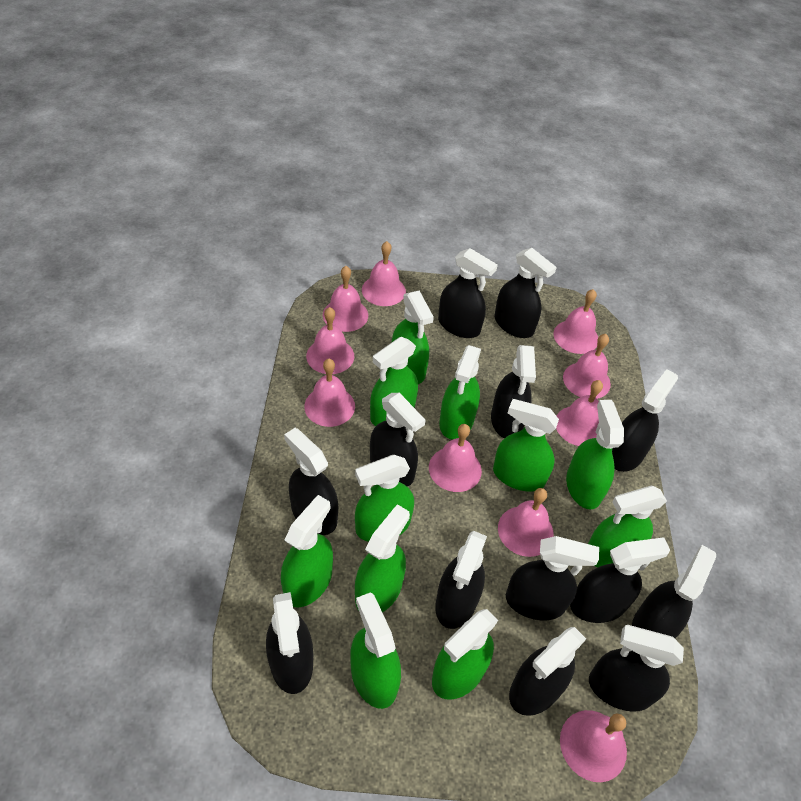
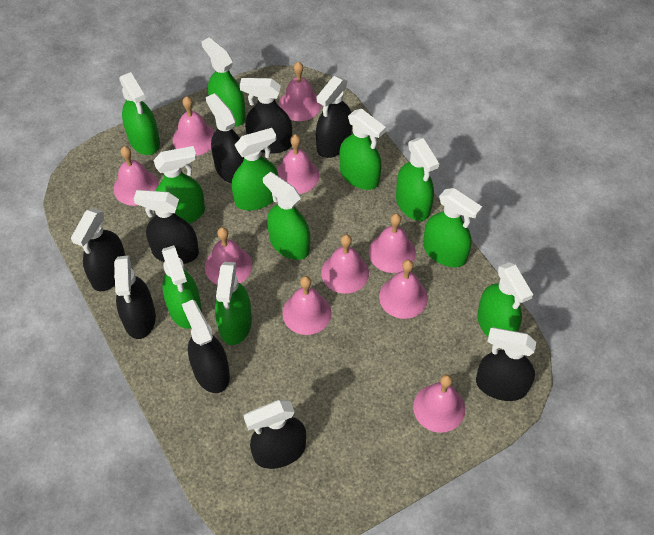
black spray bottle: 13 -> 9

